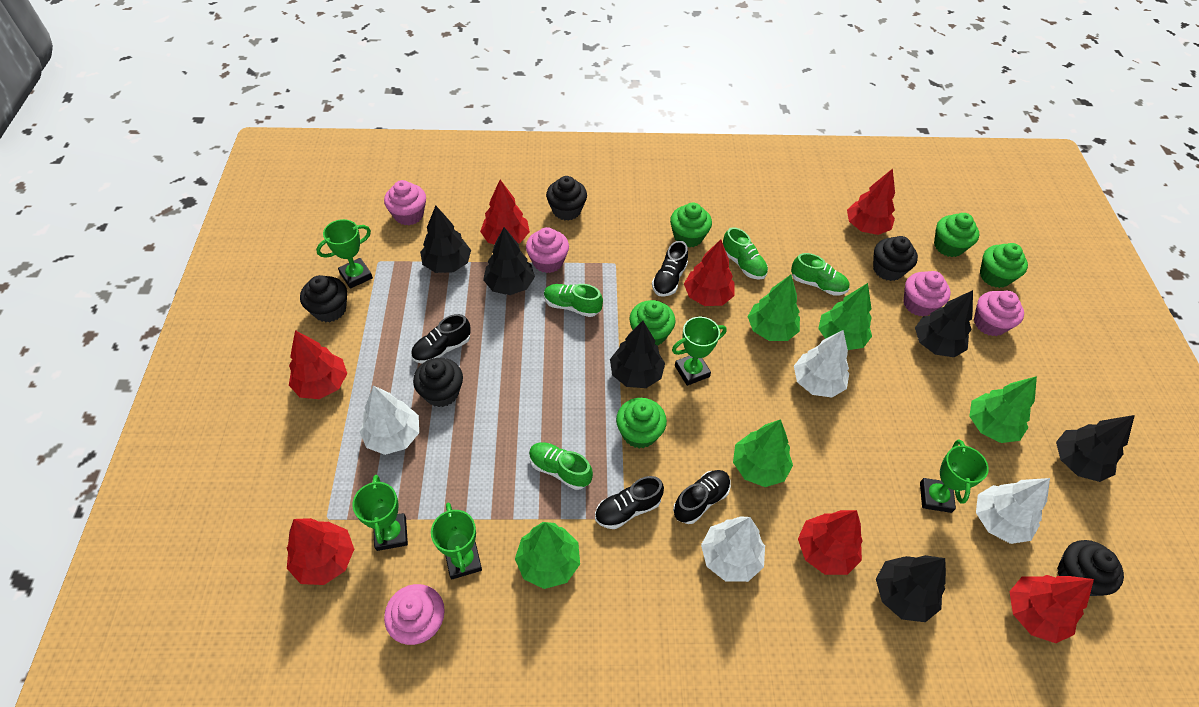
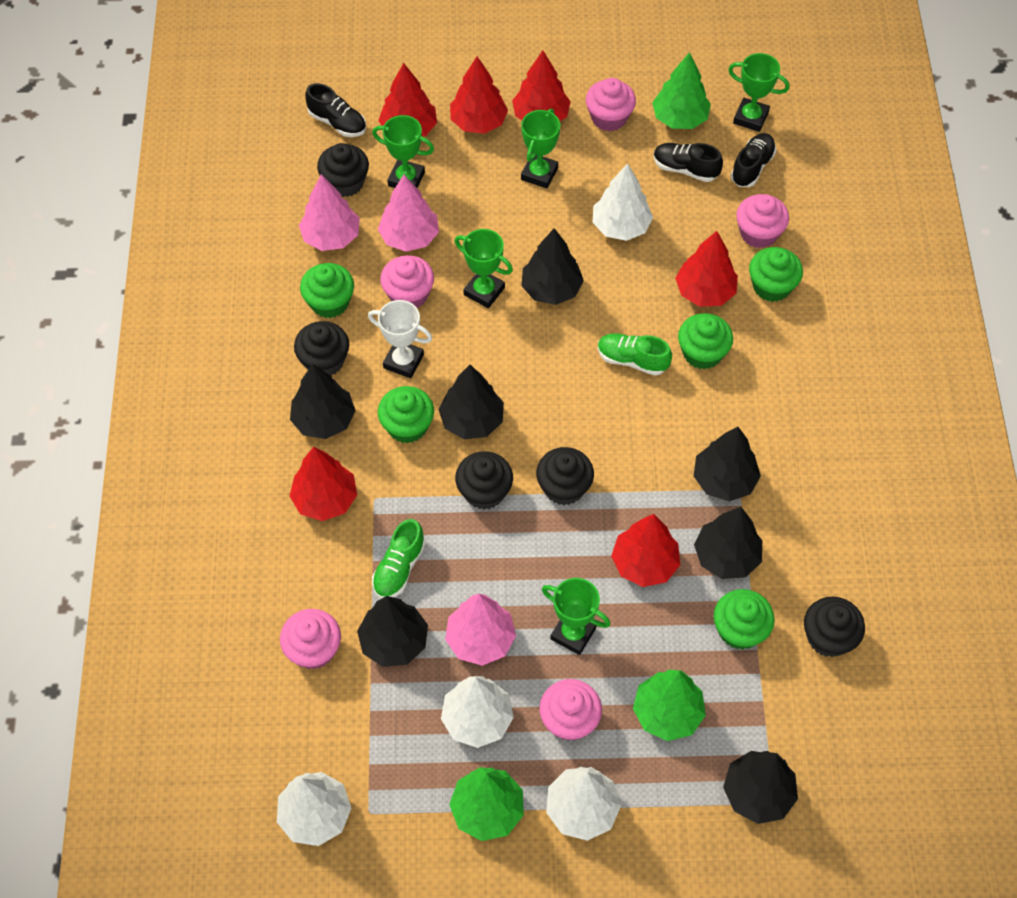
black shoe: 4 -> 3
black tree: 6 -> 7
green shoe: 4 -> 2
green tree: 5 -> 3
pink tree: 0 -> 3
red tree: 7 -> 6
white trophy: 0 -> 1

